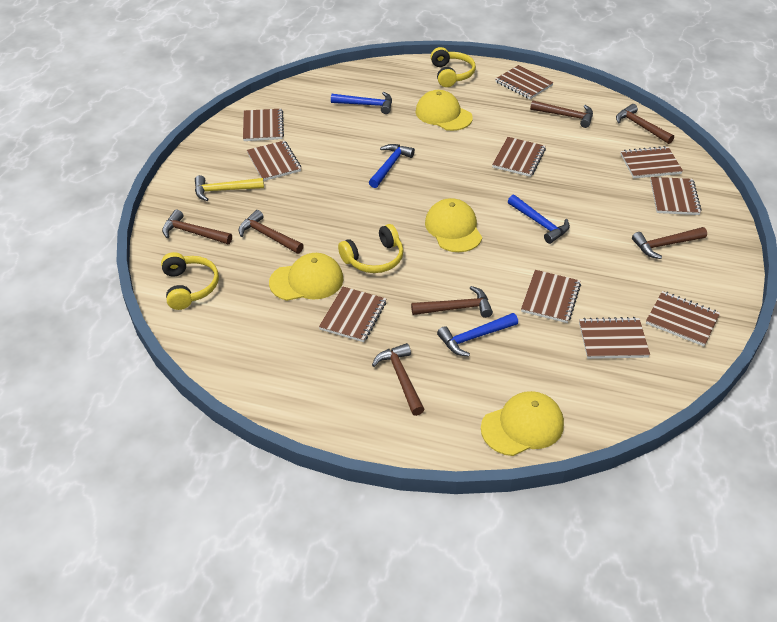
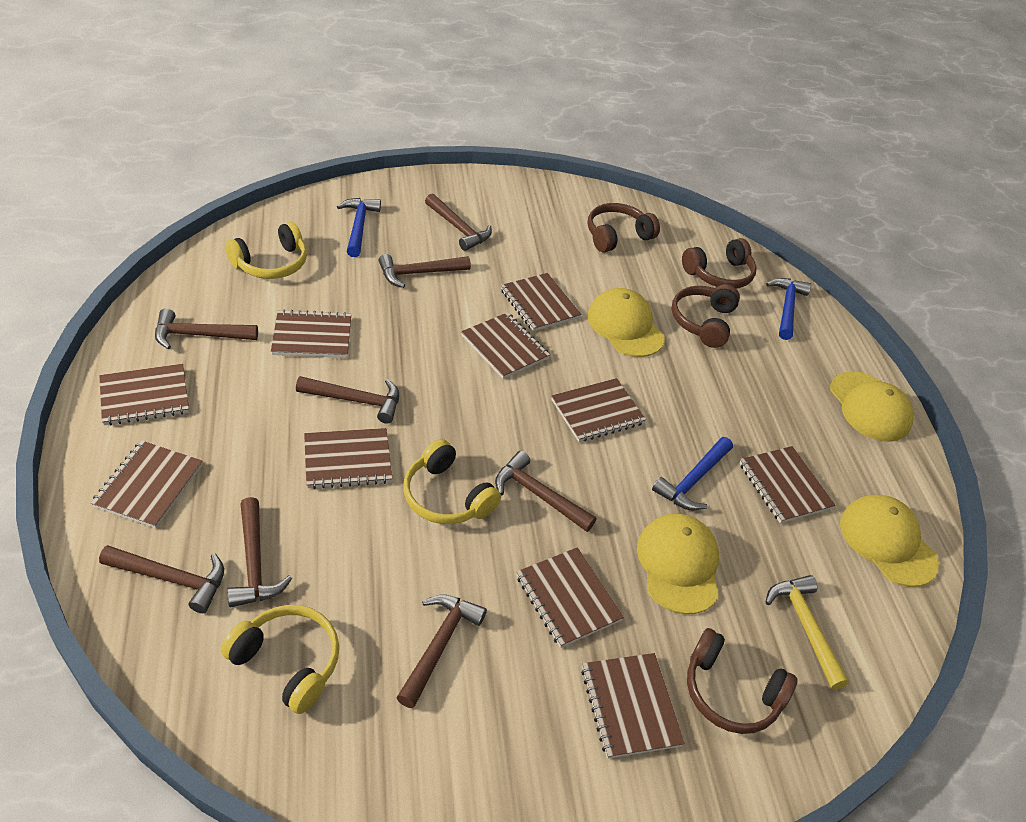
blue hammer: 4 -> 3
brown hammer: 7 -> 8
brown headphones: 0 -> 4

